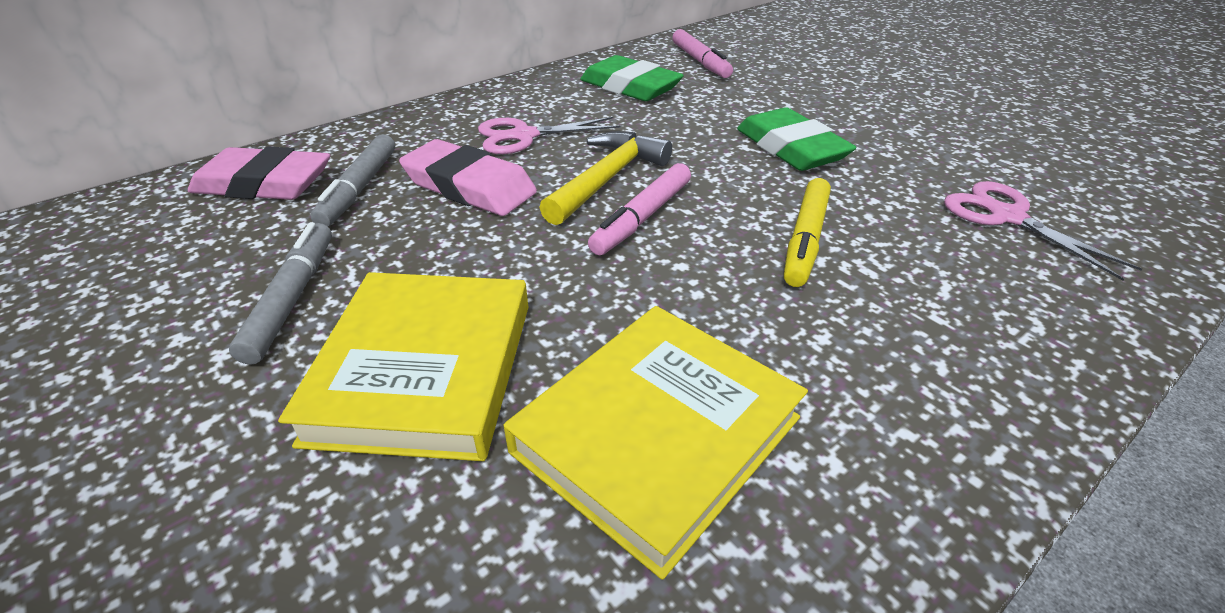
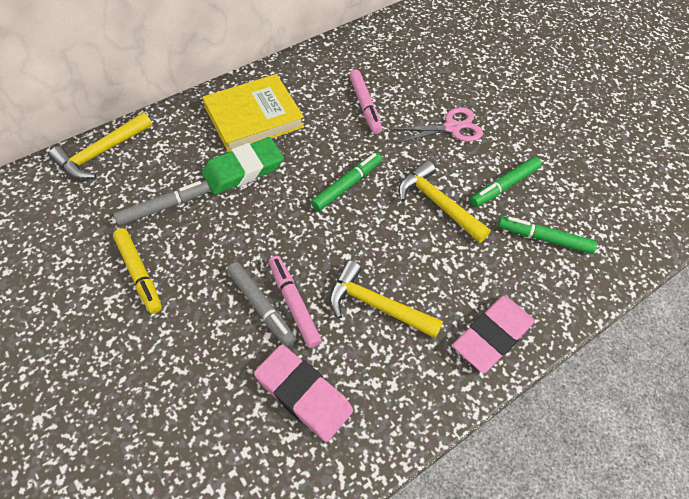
green eraser: 2 -> 1
green marker: 0 -> 3
pink scissors: 2 -> 1
yellow book: 2 -> 1
yellow hammer: 1 -> 3

